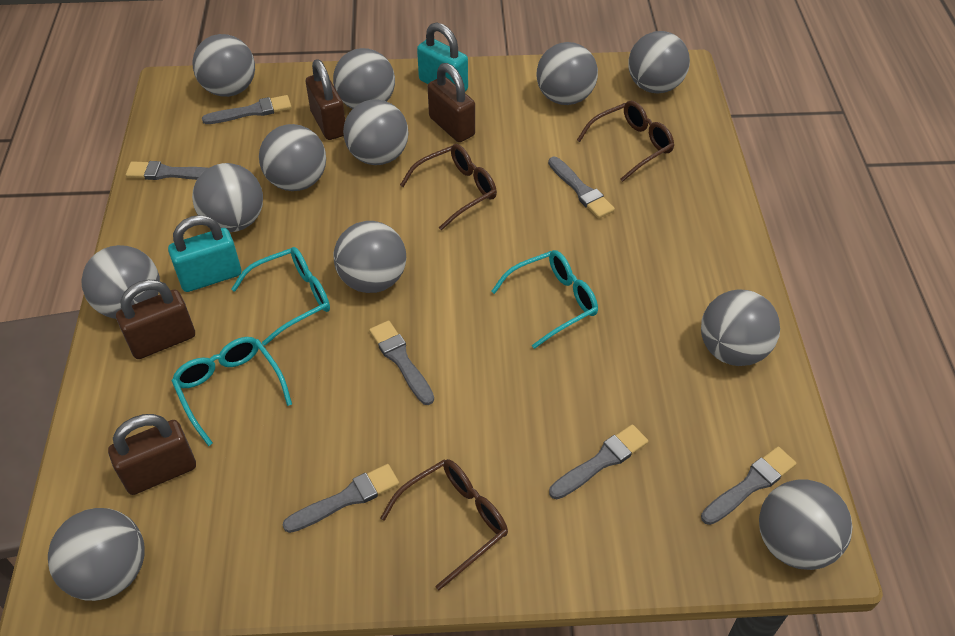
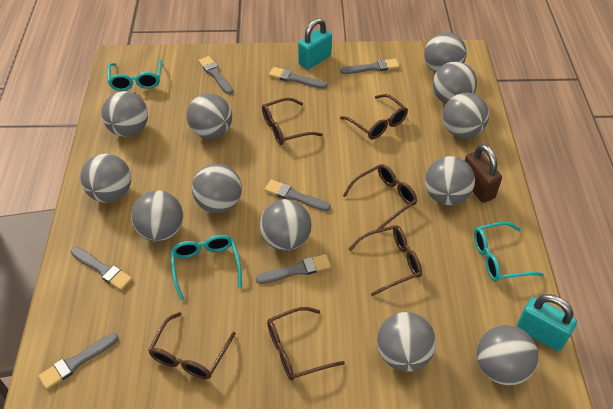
brown glasses: 3 -> 6
brown padlock: 4 -> 1

